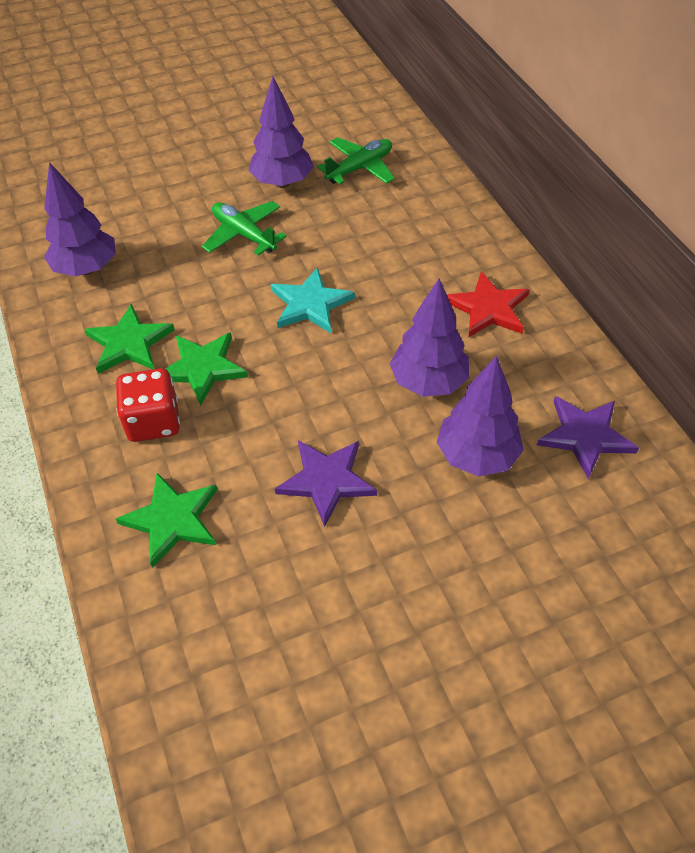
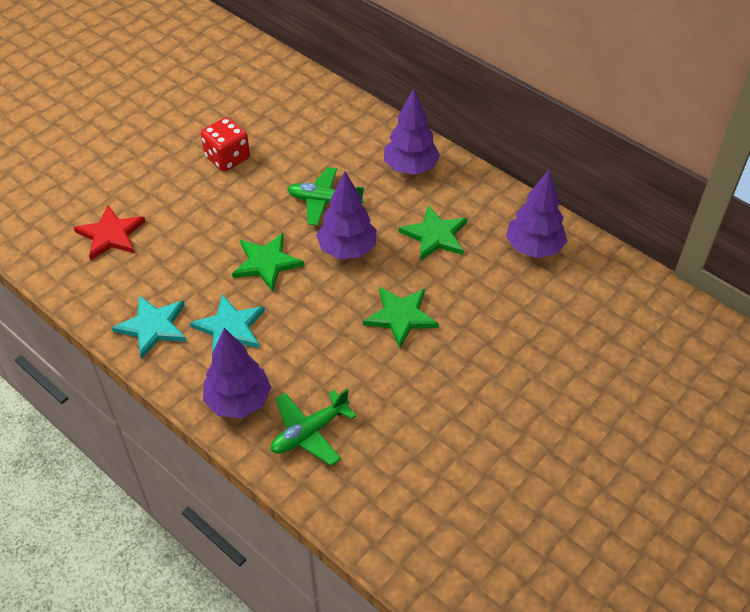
purple star: 2 -> 0
turquoise star: 1 -> 2

